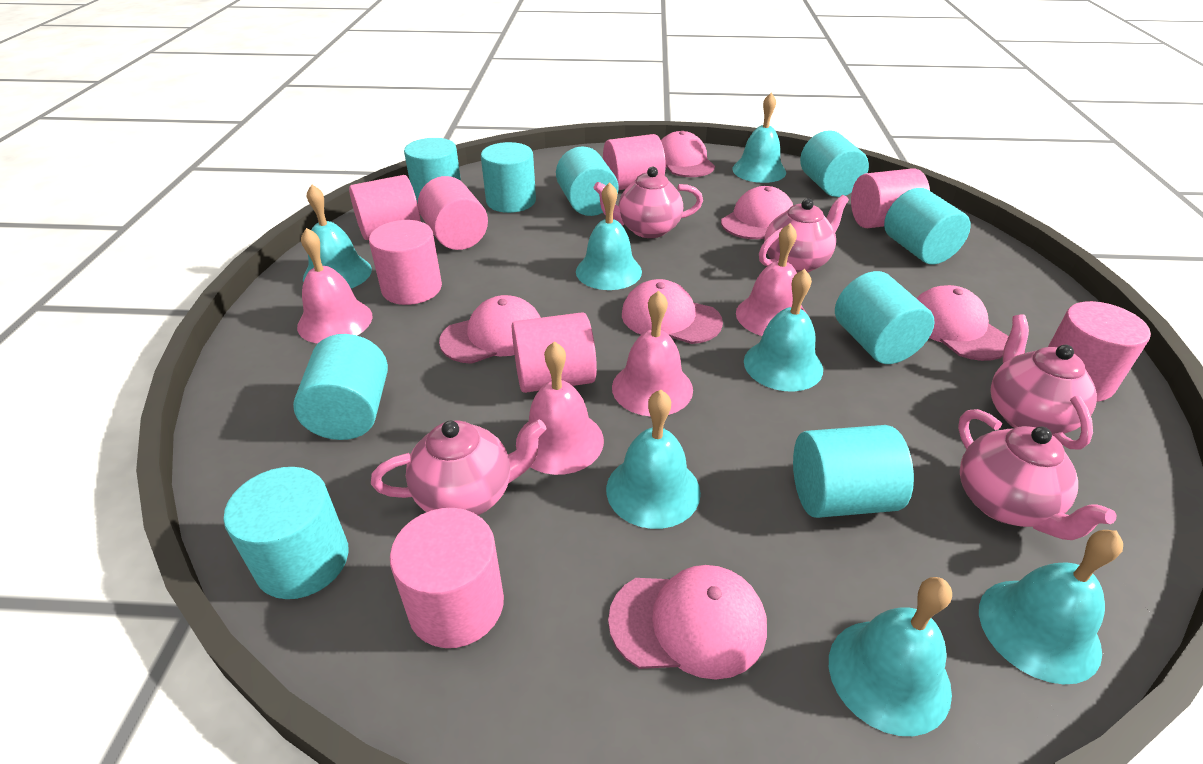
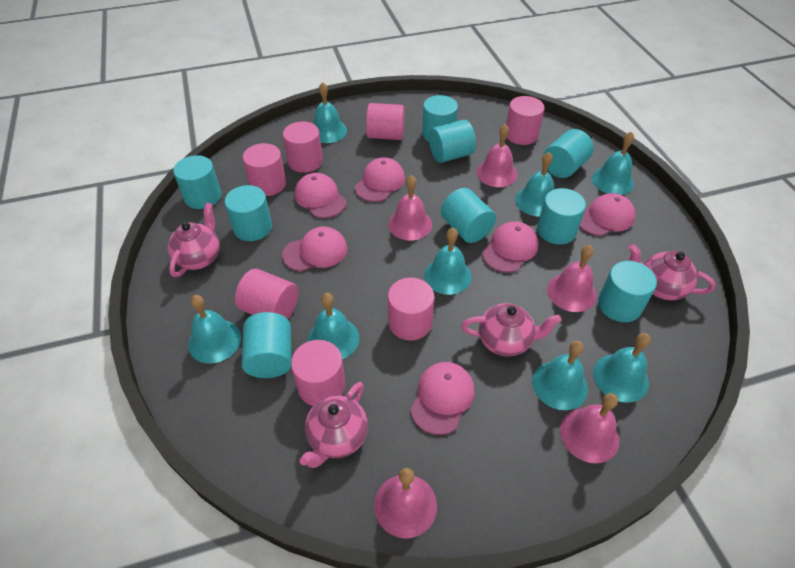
pink bell: 4 -> 5
pink cylinder: 8 -> 7
pink teapot: 5 -> 4
turquoise bell: 7 -> 8

